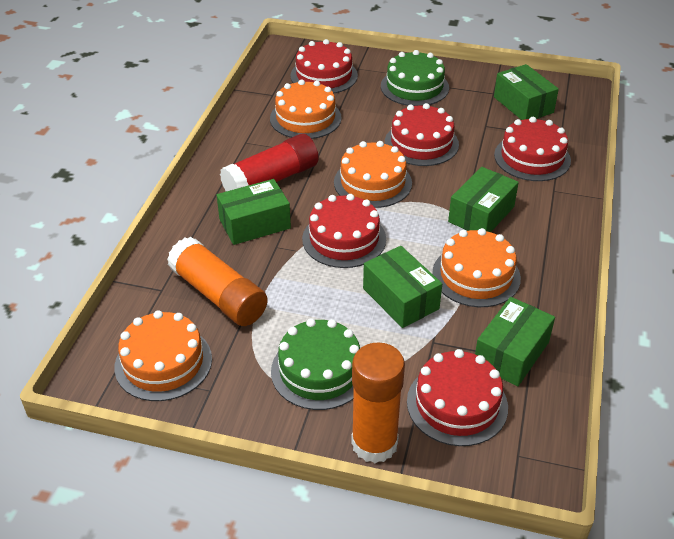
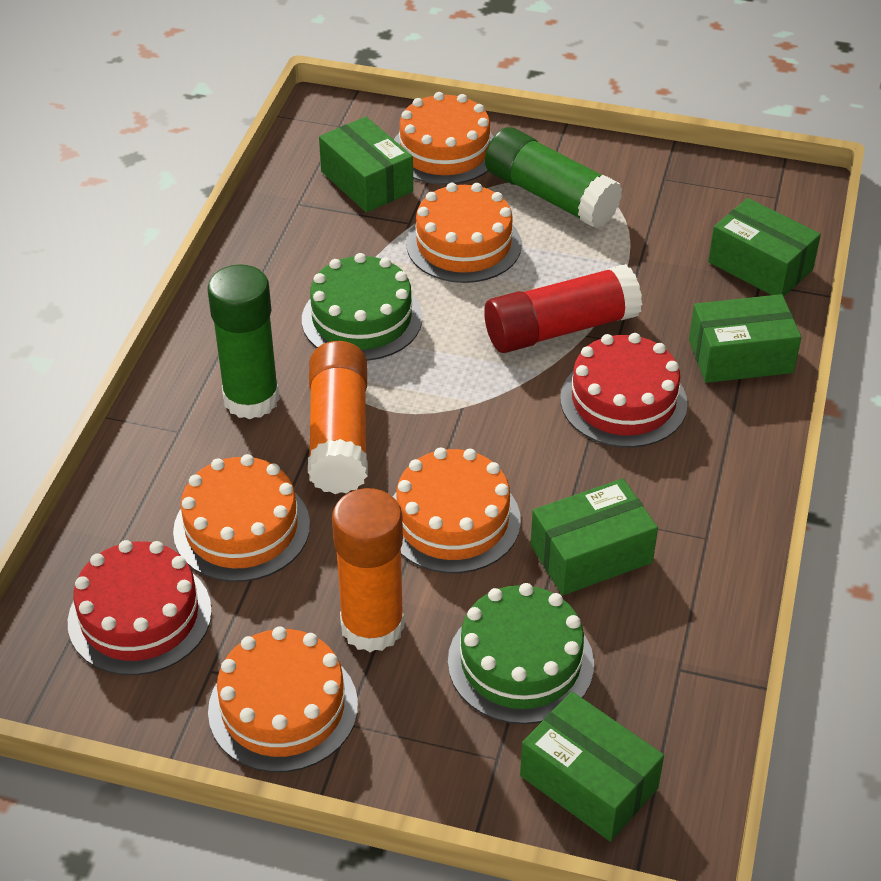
green glue stick: 0 -> 2
orange cake: 4 -> 5
red cake: 5 -> 2

